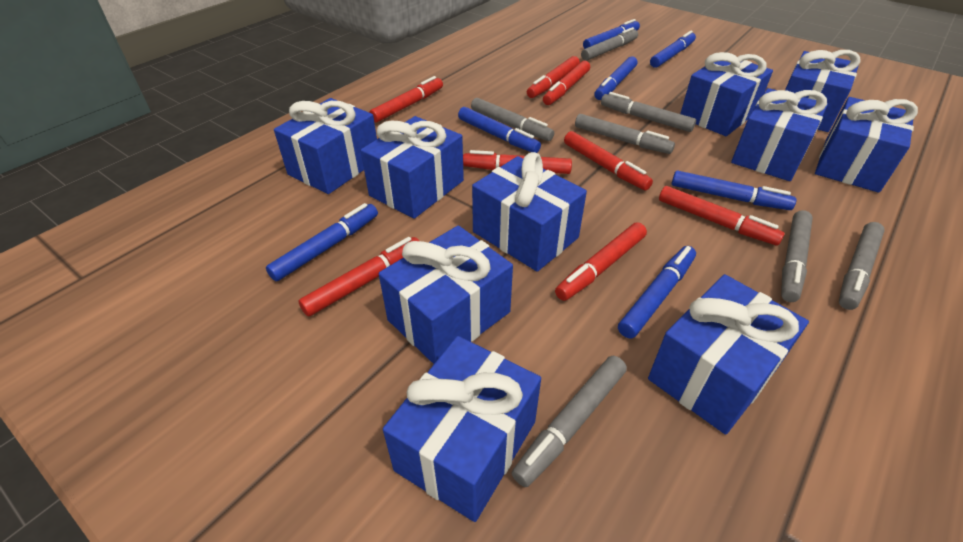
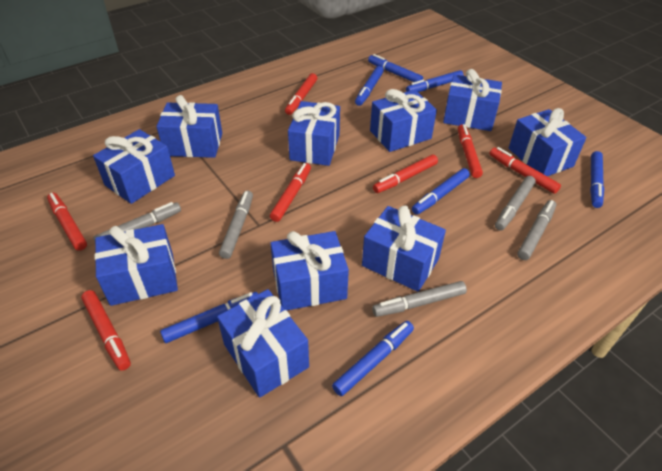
grey marker: 7 -> 5
red marker: 8 -> 7

